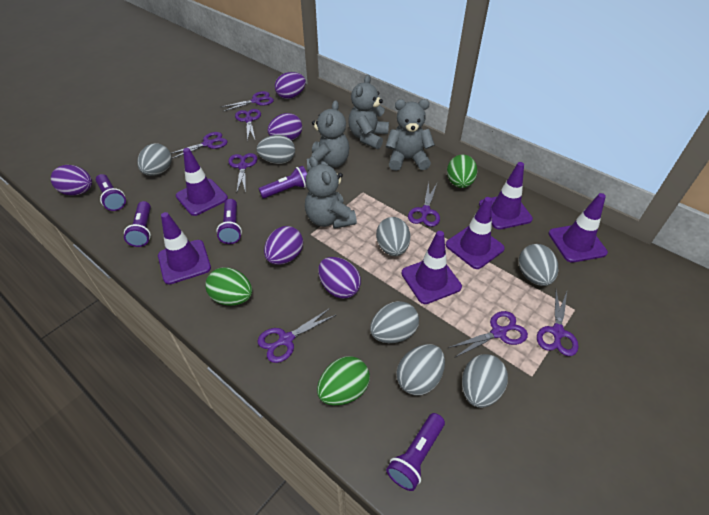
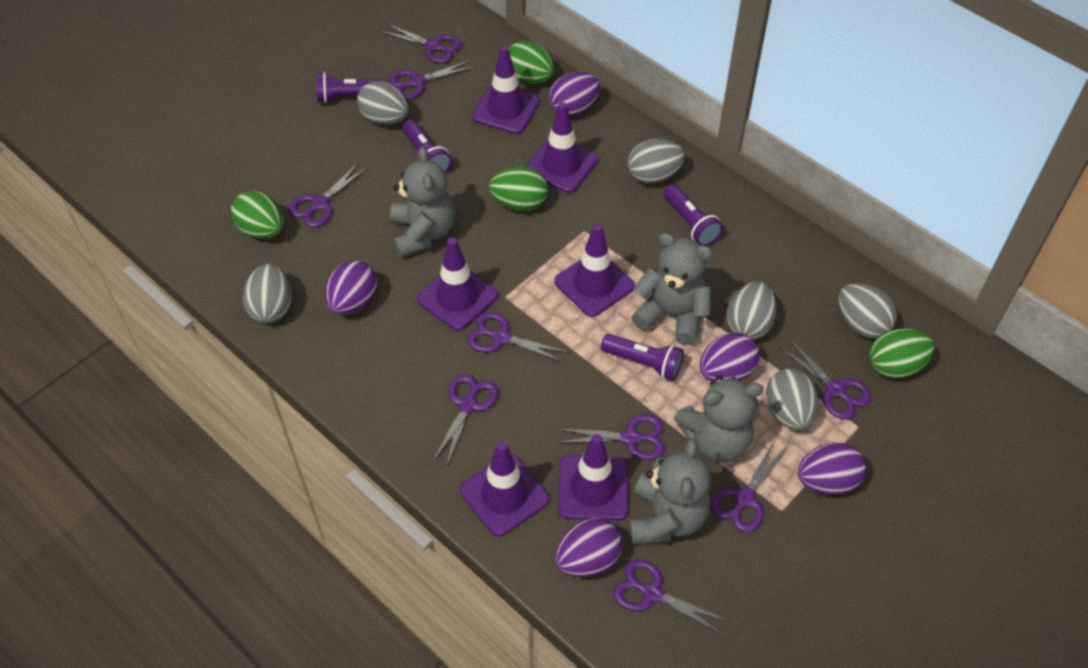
green egg: 3 -> 4
grey egg: 7 -> 6
purple flashlight: 5 -> 4
purple scissors: 8 -> 9

